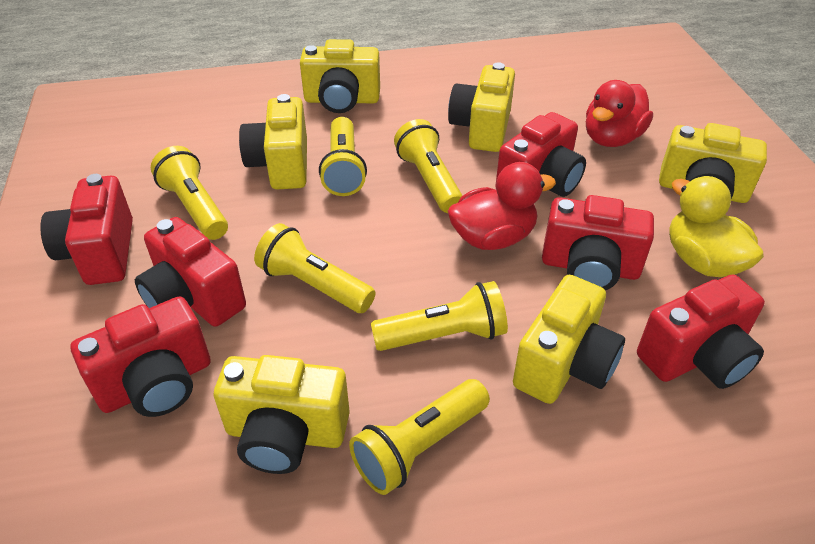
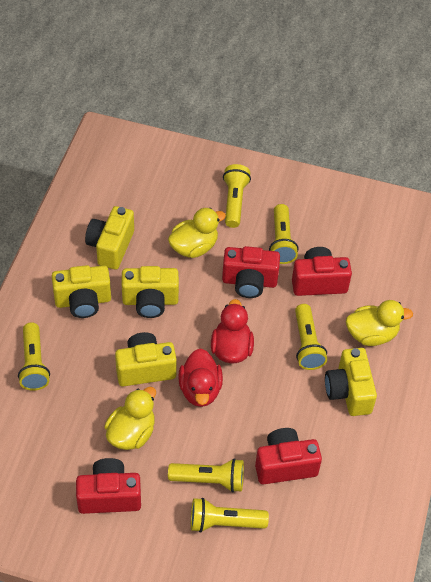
red camera: 6 -> 4
yellow camera: 6 -> 5
yellow duck: 1 -> 3

